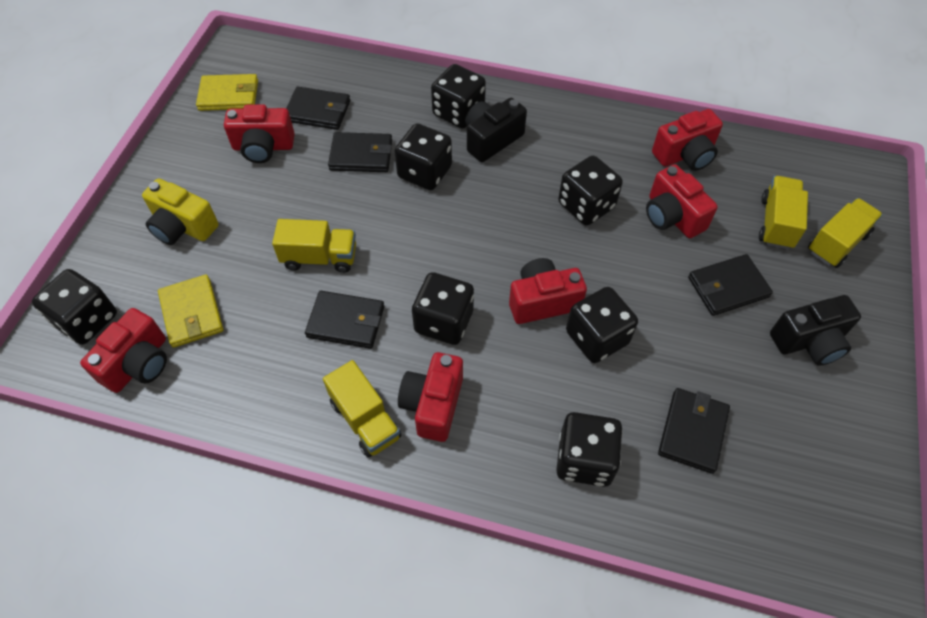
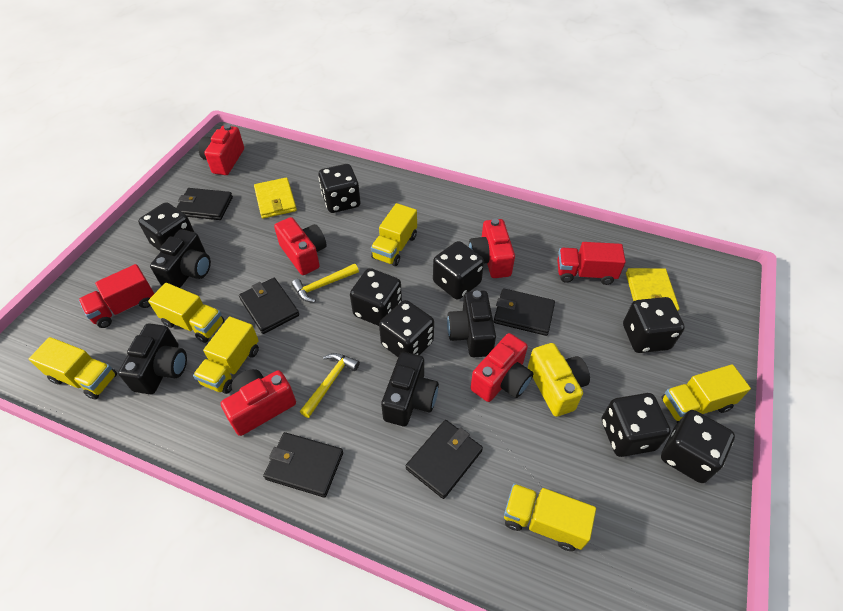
black camera: 2 -> 4
black dice: 7 -> 8
red camera: 6 -> 5
red truck: 0 -> 2
yellow hammer: 0 -> 2
yellow truck: 4 -> 6

